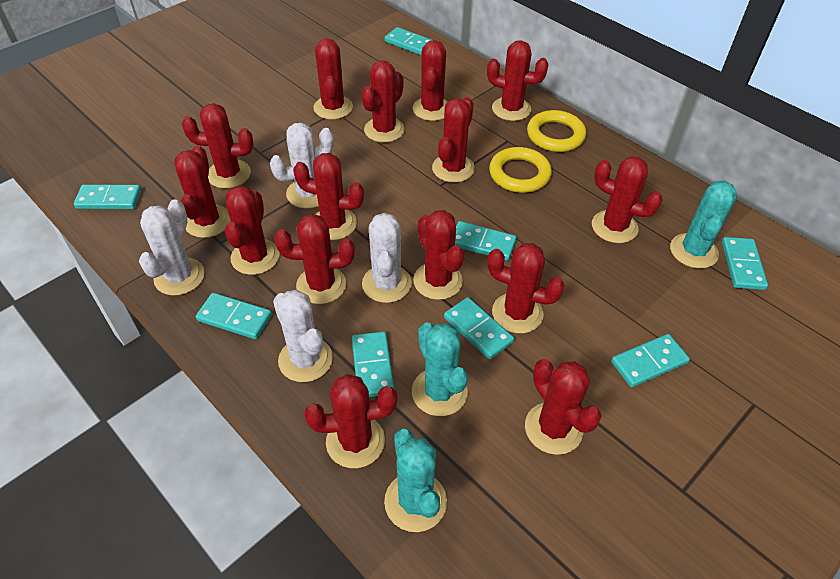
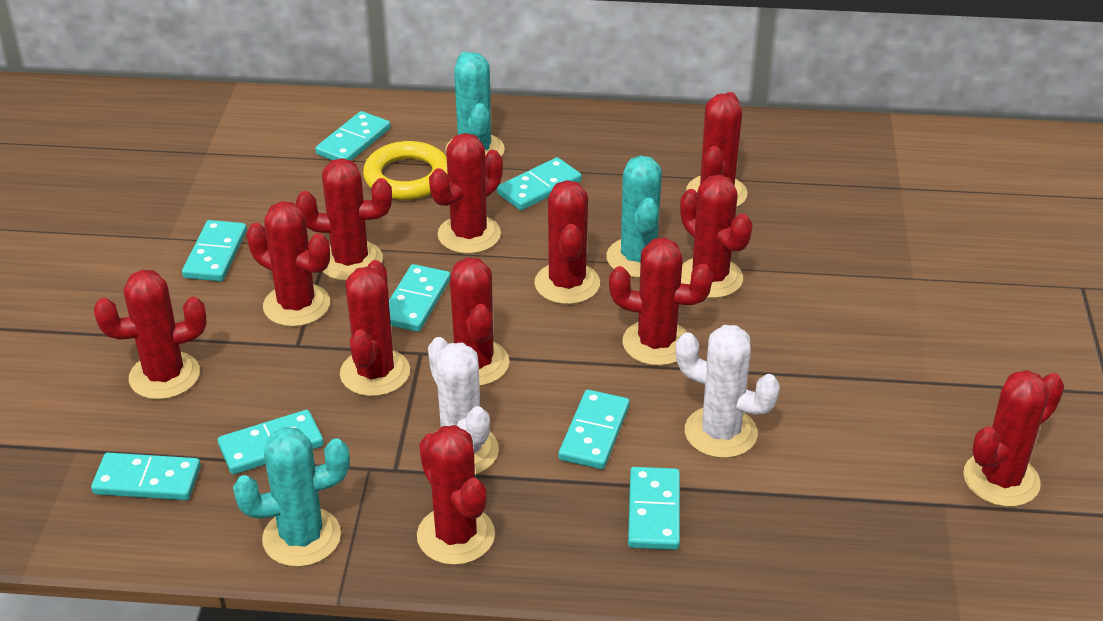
red cactus: 15 -> 12
white cactus: 4 -> 2
yellow ring: 2 -> 1

